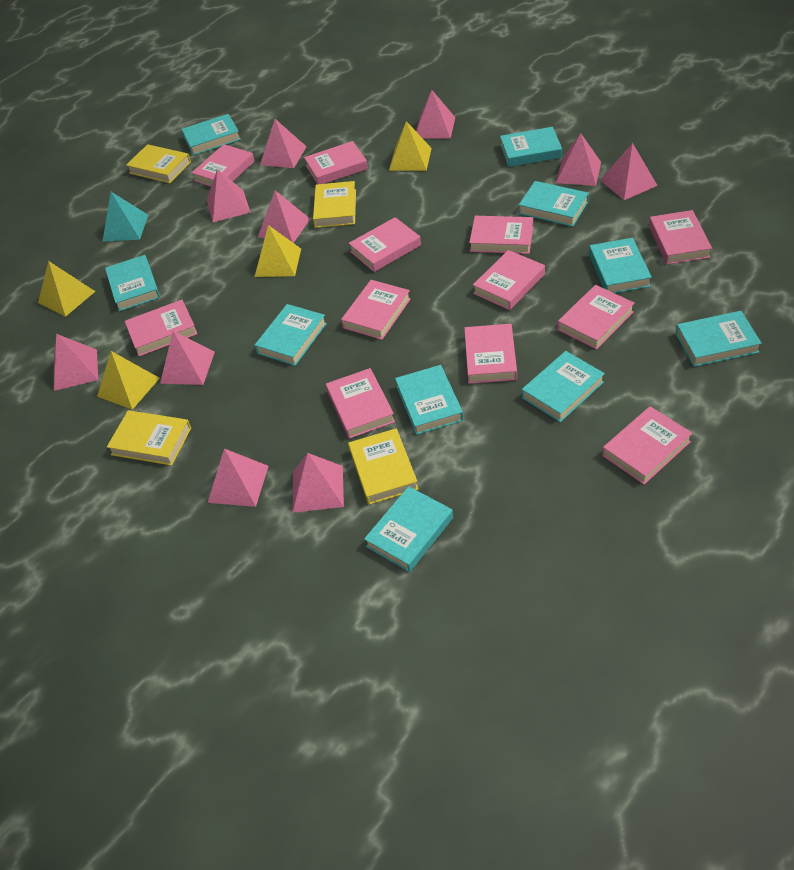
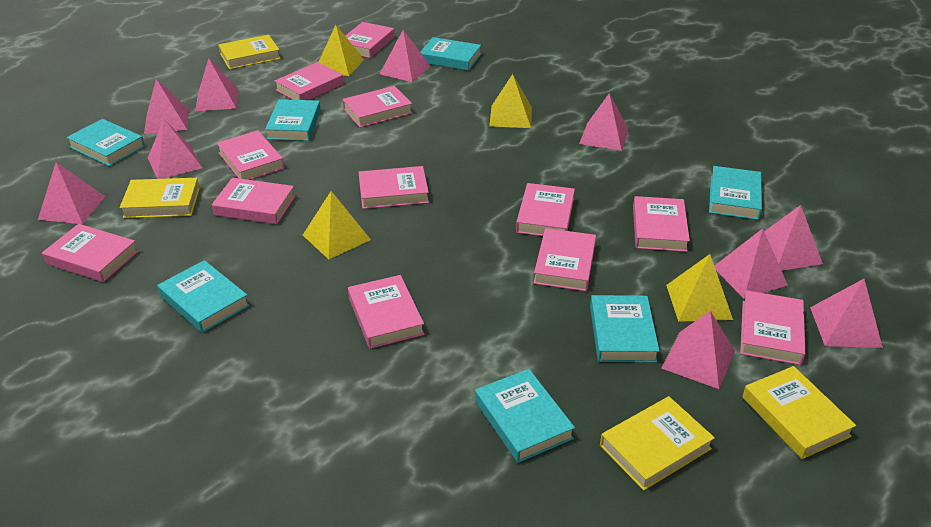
turquoise book: 10 -> 7
turquoise pyramid: 1 -> 0

